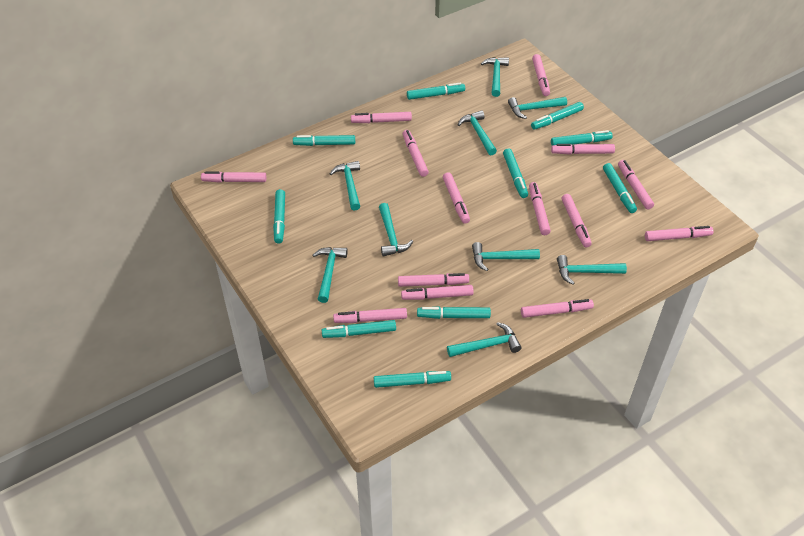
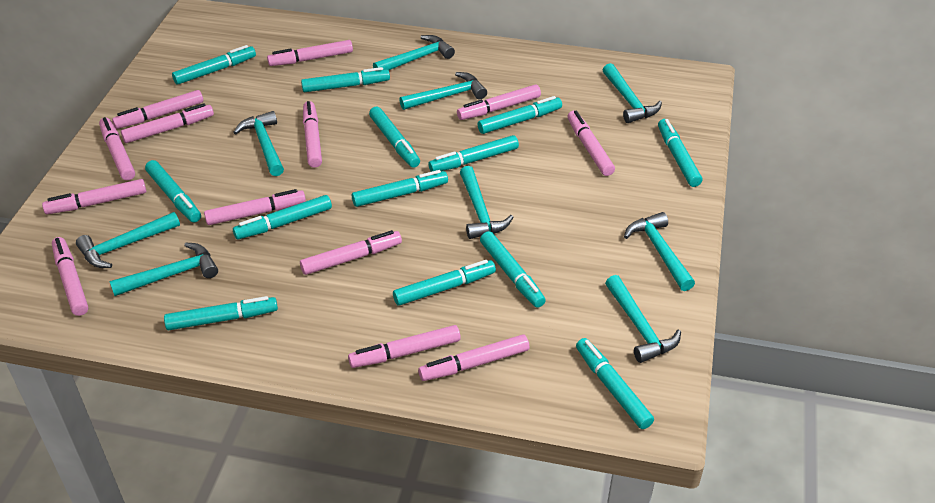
pink marker: 14 -> 13
turquoise marker: 10 -> 13

